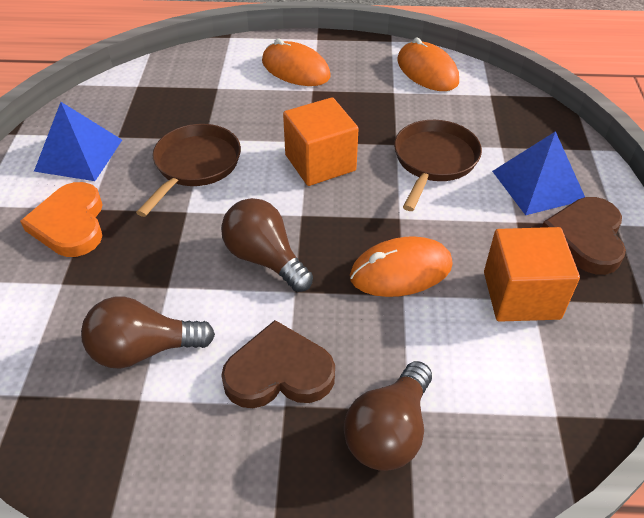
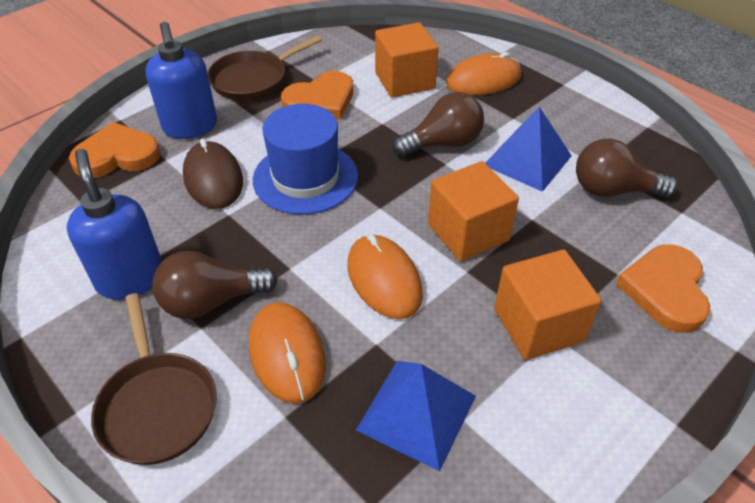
blue hat: 0 -> 1
blue soap dispenser: 0 -> 2
brown heart: 2 -> 0
brown mouse: 0 -> 1
orange cube: 2 -> 3
orange heart: 1 -> 3

